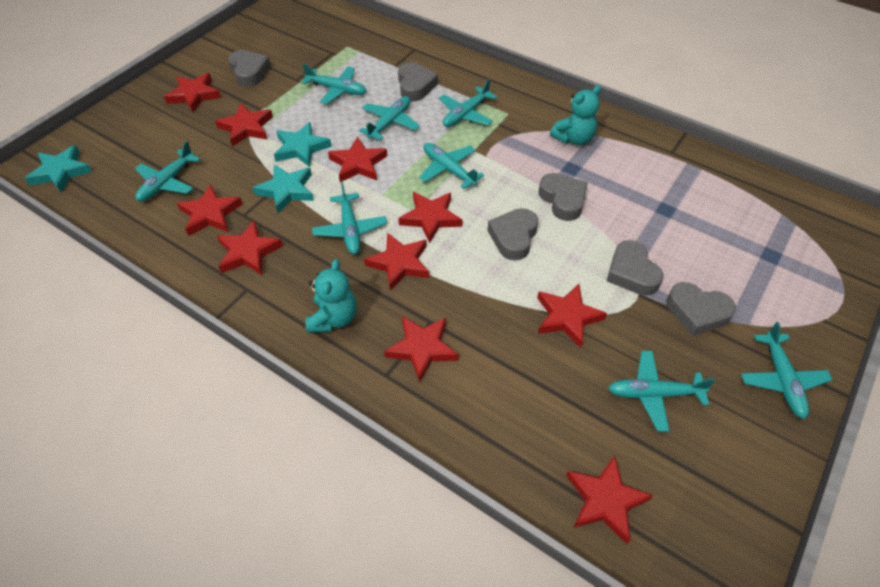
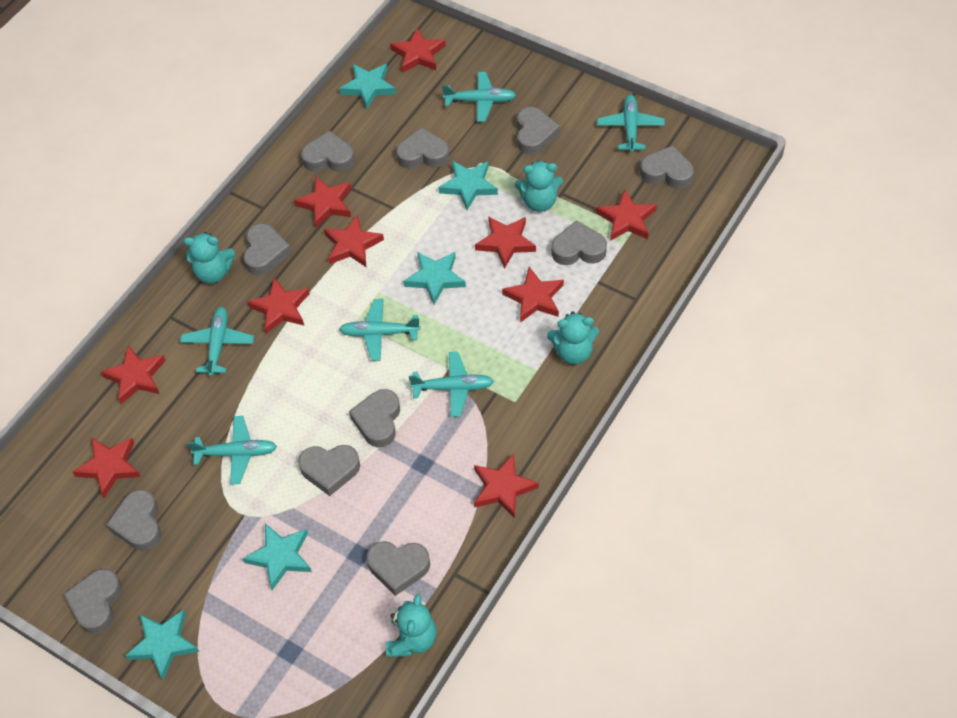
grey heart: 6 -> 11
turquoise plane: 8 -> 6
turquoise star: 3 -> 5
turquoise teddy bear: 2 -> 4

